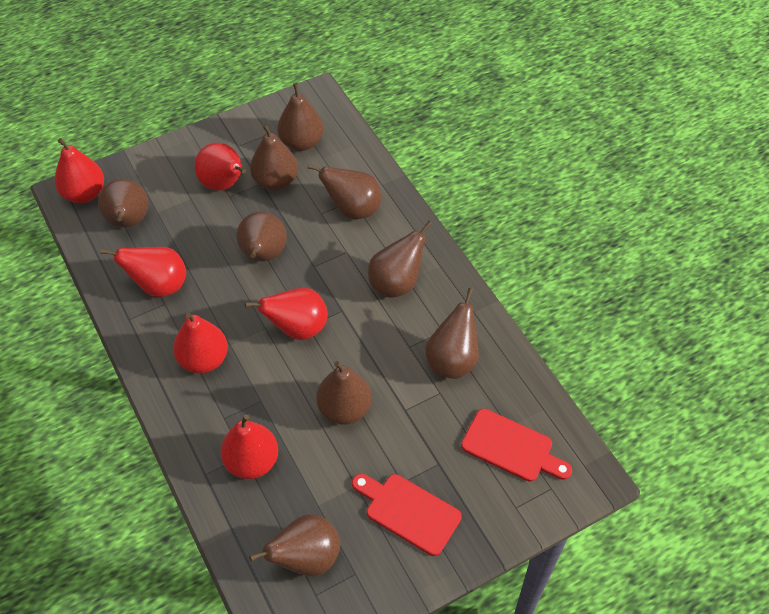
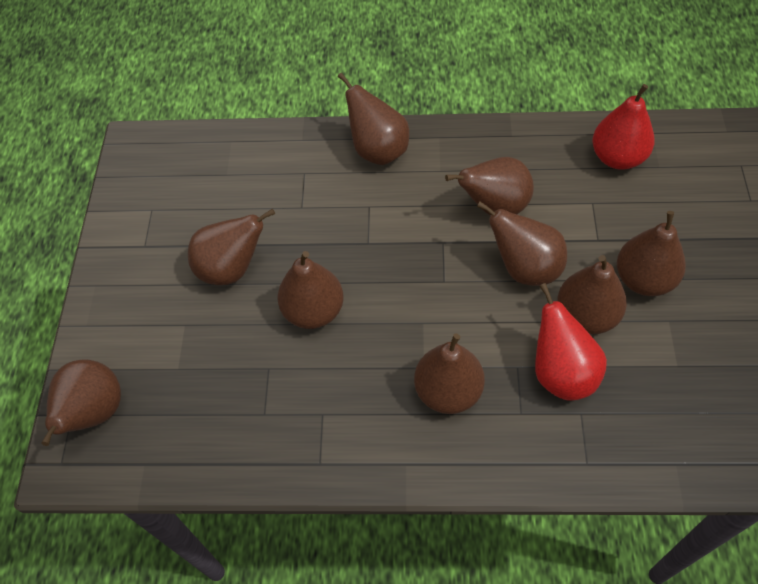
red cutting board: 2 -> 0
red pear: 6 -> 2

